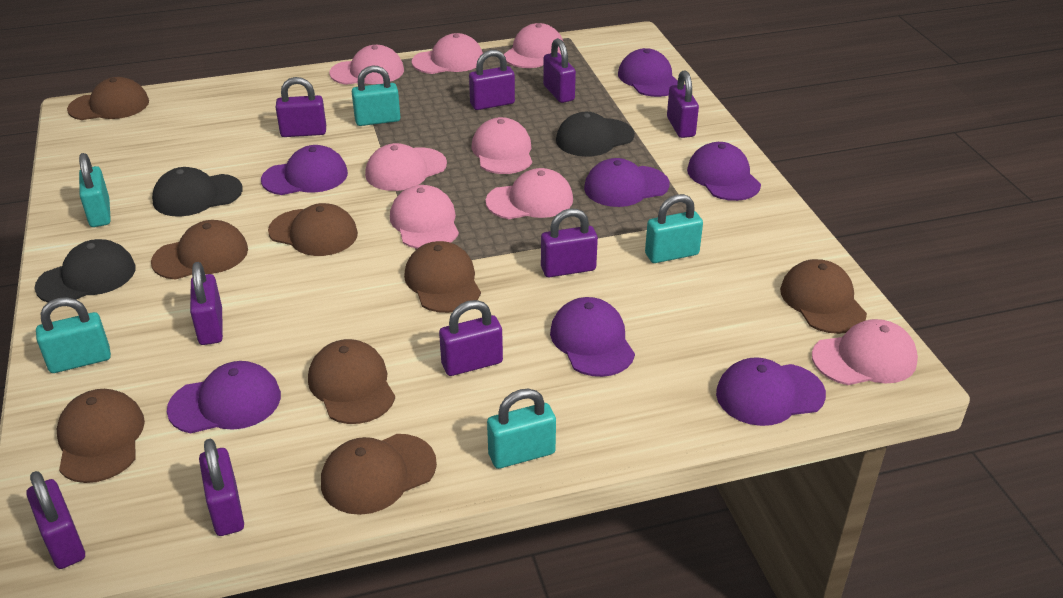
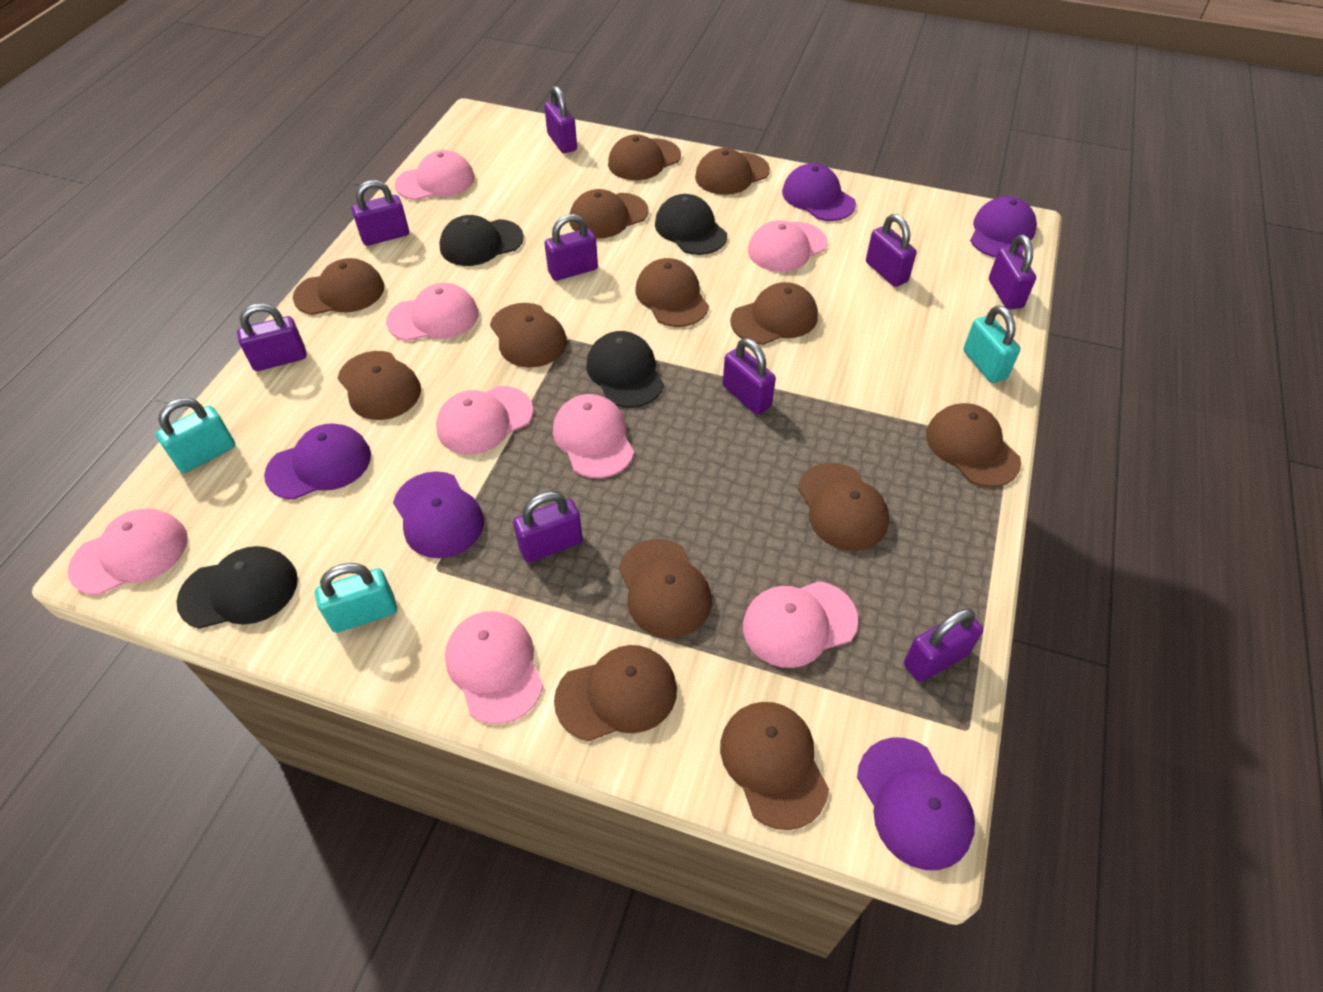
black cap: 3 -> 4
brown cap: 8 -> 13
purple cap: 7 -> 5
turquoise padlock: 5 -> 3

